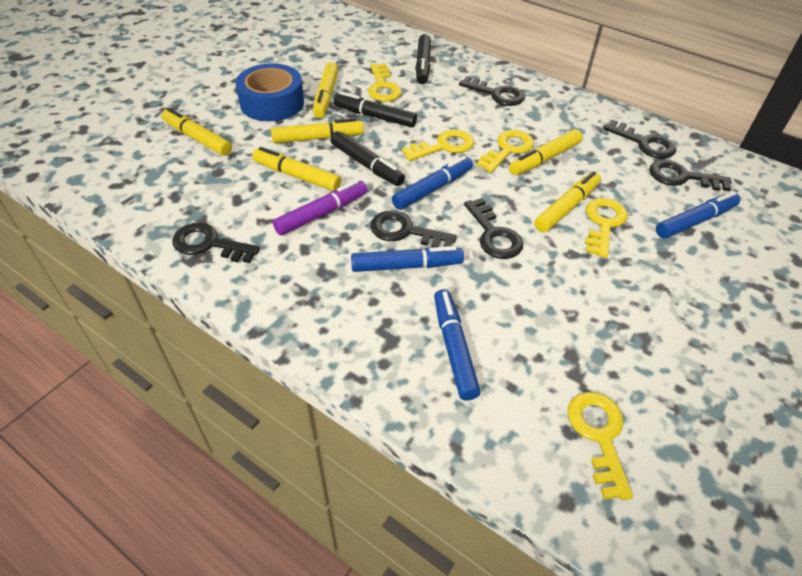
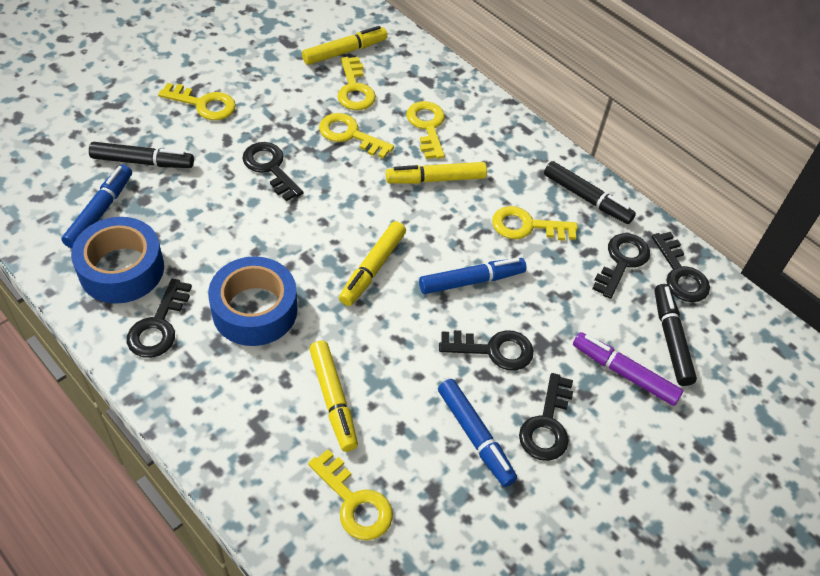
blue marker: 4 -> 3
blue tape: 1 -> 2
yellow key: 5 -> 6
yellow marker: 6 -> 4

